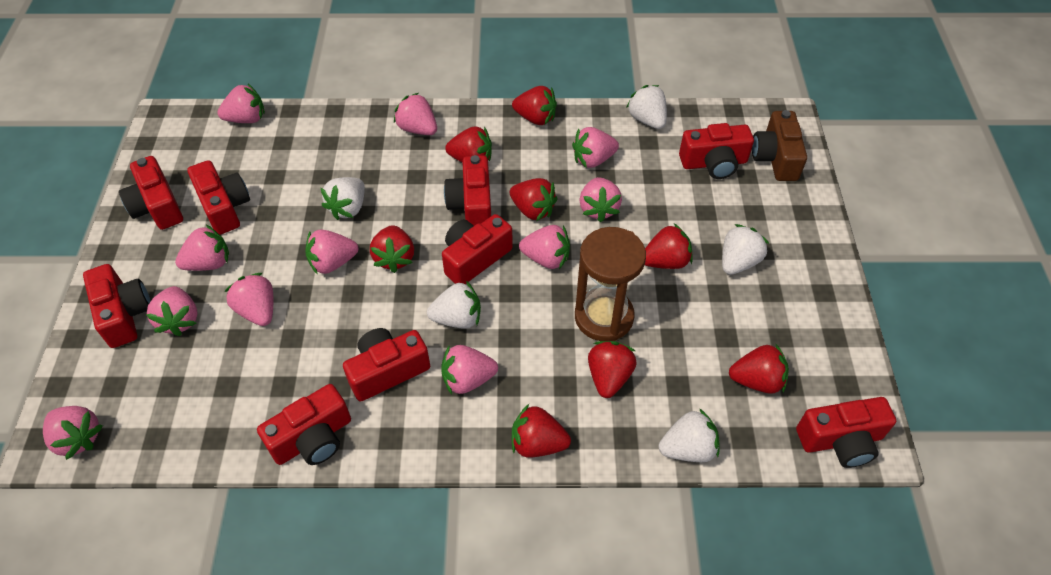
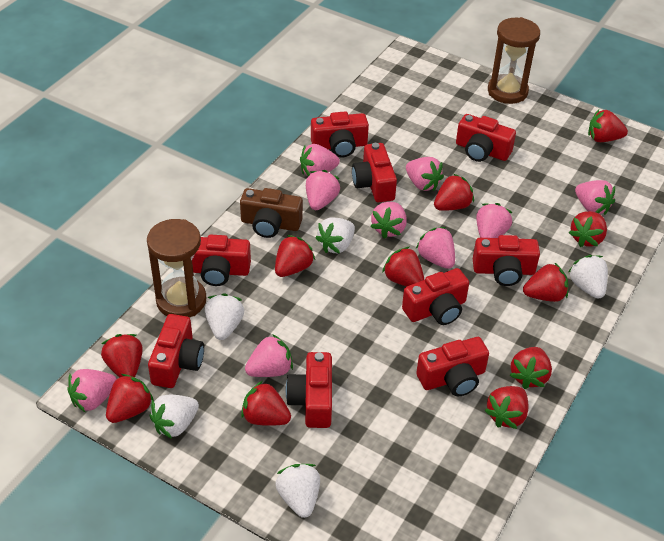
brown hourglass: 1 -> 2
pink strawberry: 11 -> 9
red strawberry: 8 -> 11

